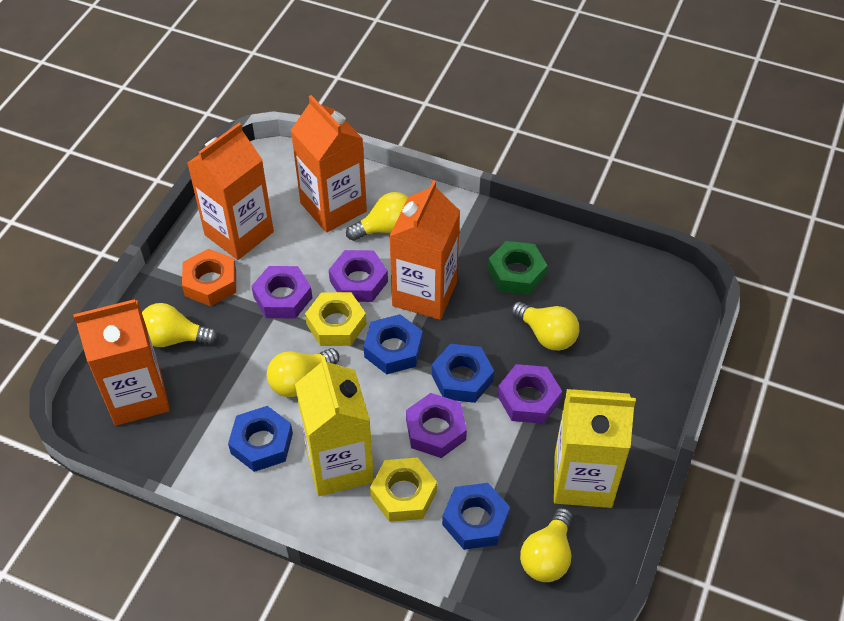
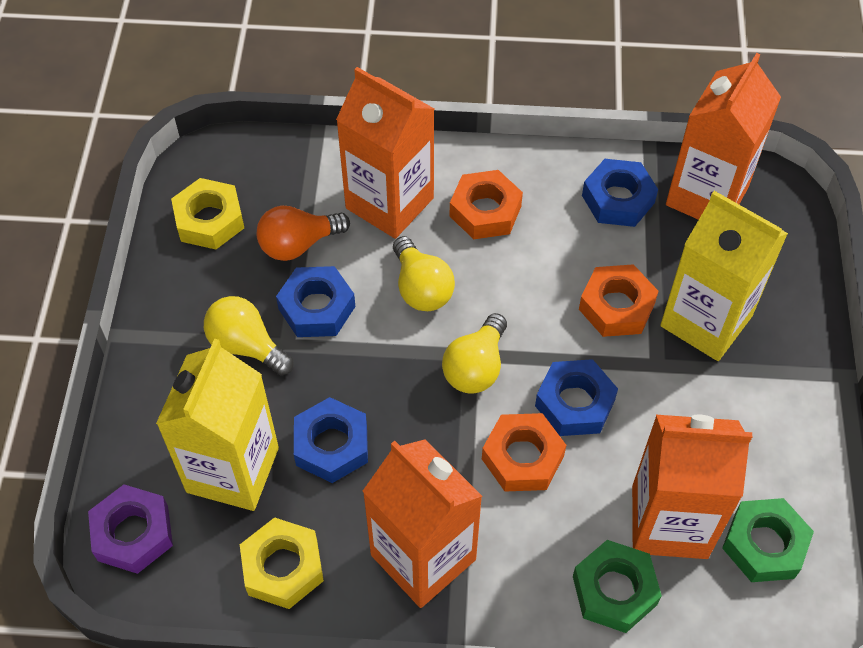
green nut: 1 -> 2
orange light bulb: 0 -> 1
orange nut: 1 -> 3
purple nut: 4 -> 1
yellow light bulb: 5 -> 3

